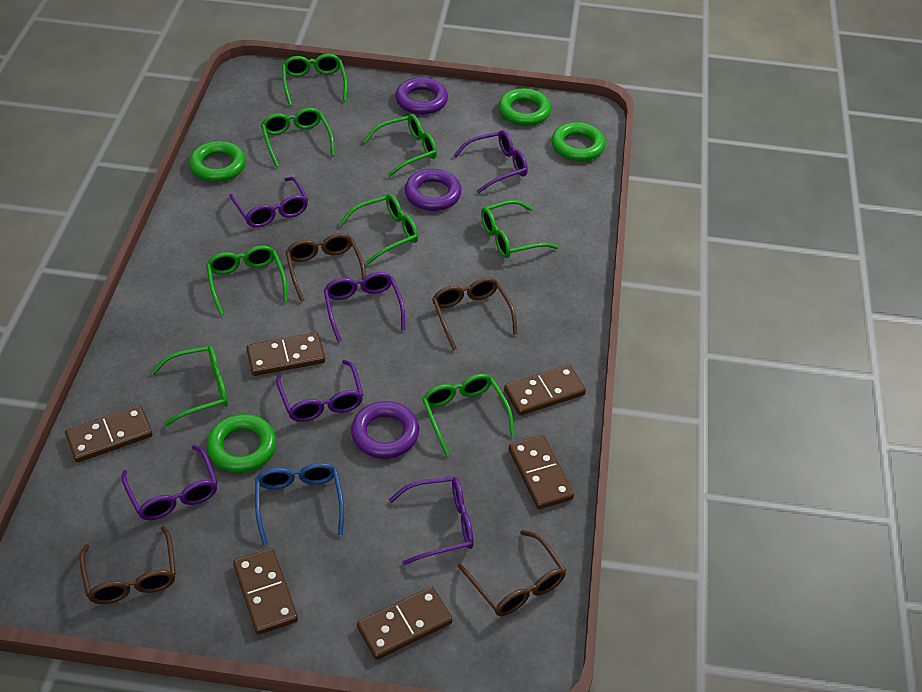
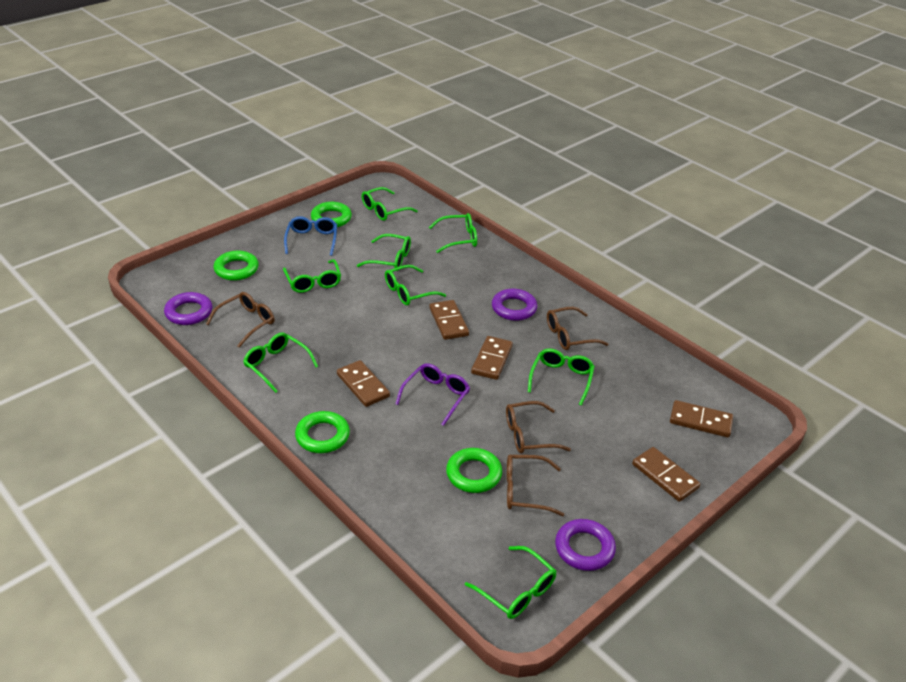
brown domino: 6 -> 5
purple glasses: 6 -> 1

